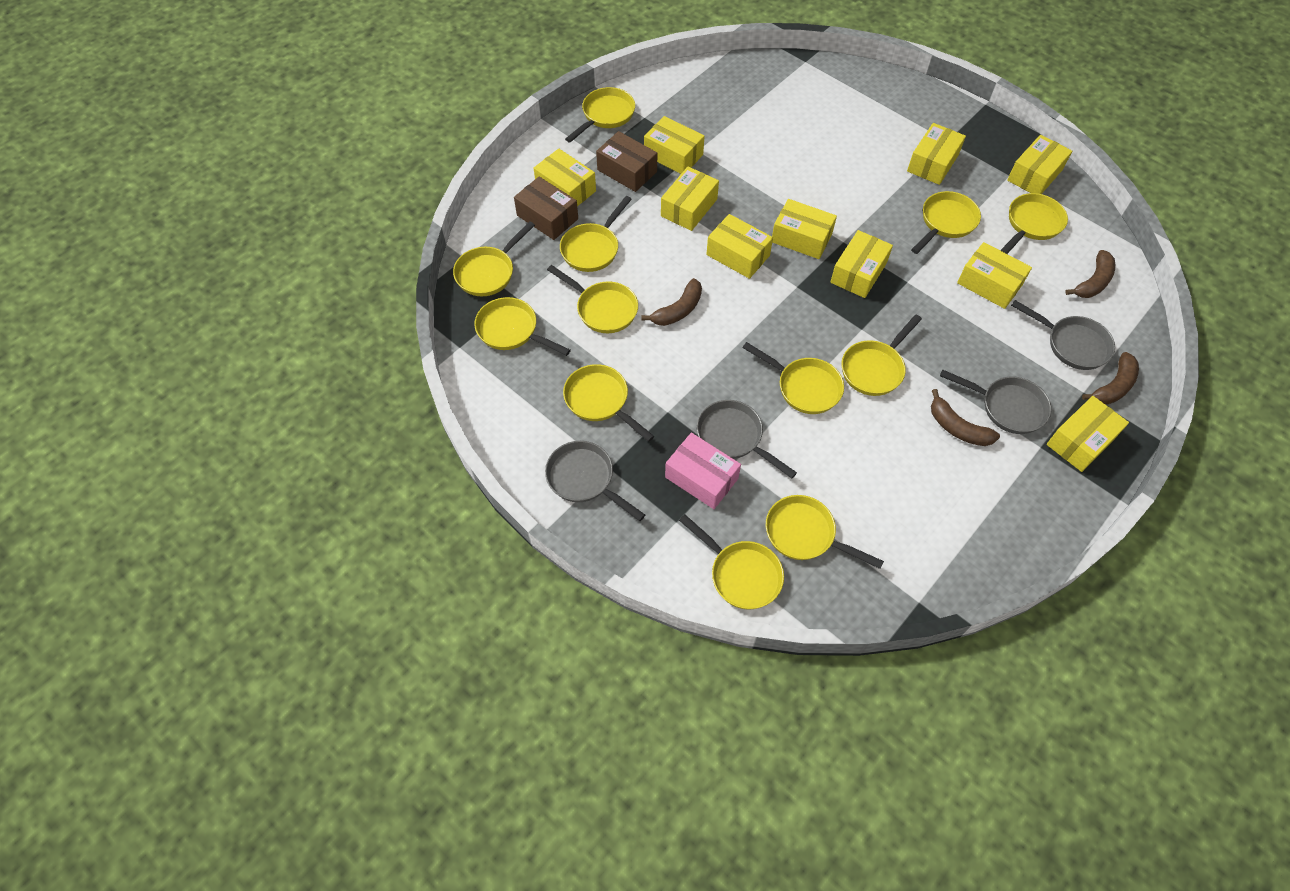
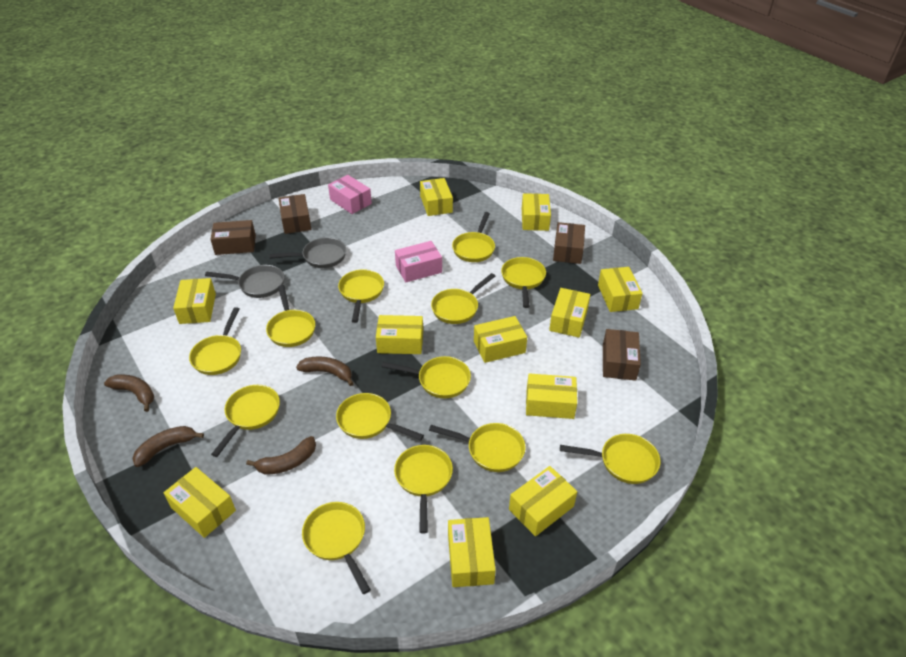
brown box: 2 -> 4
grey pan: 4 -> 2
pink box: 1 -> 2
yellow box: 10 -> 11
yellow pan: 12 -> 13

